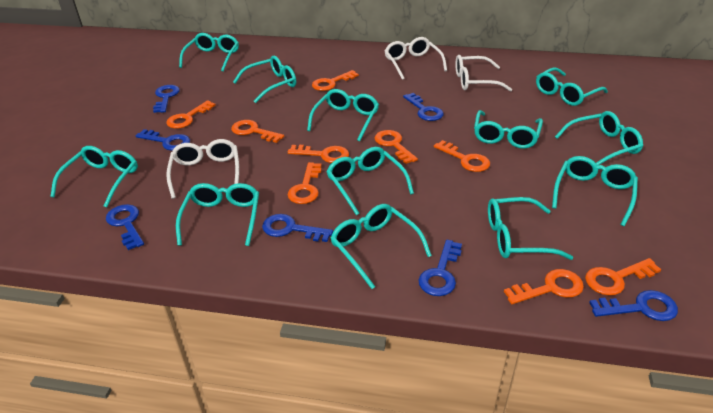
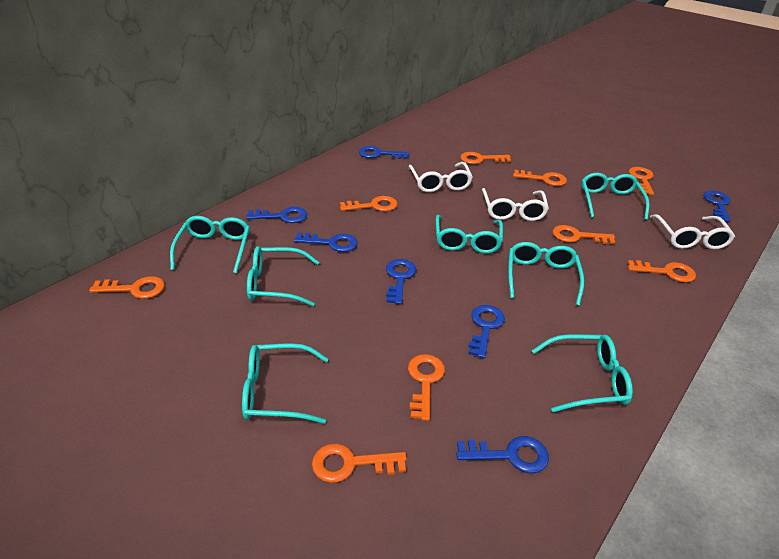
turquoise glasses: 12 -> 7

